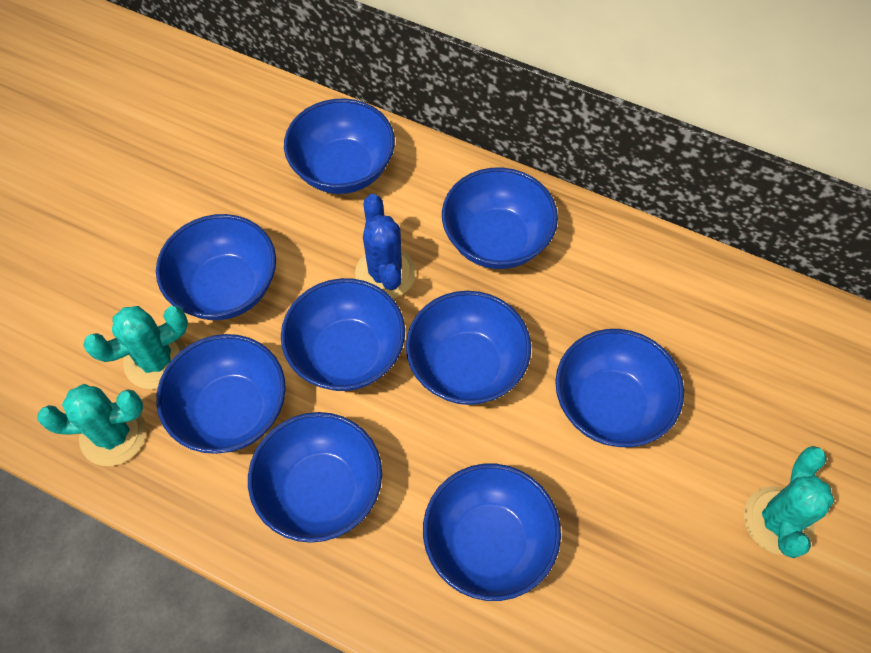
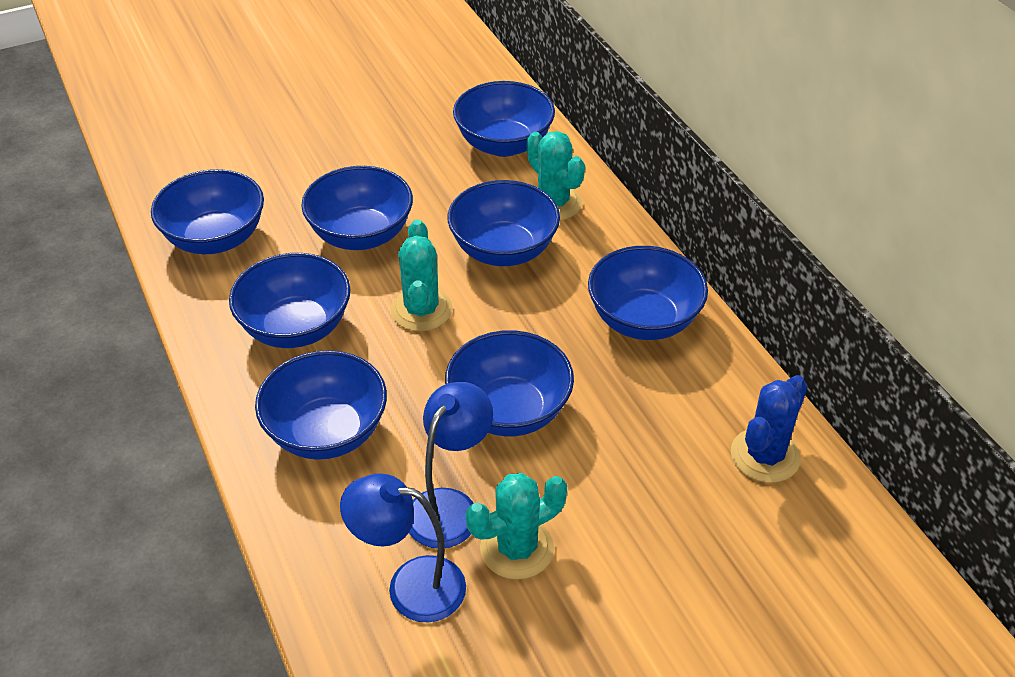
blue bowl: 9 -> 8
blue lamp: 0 -> 2

